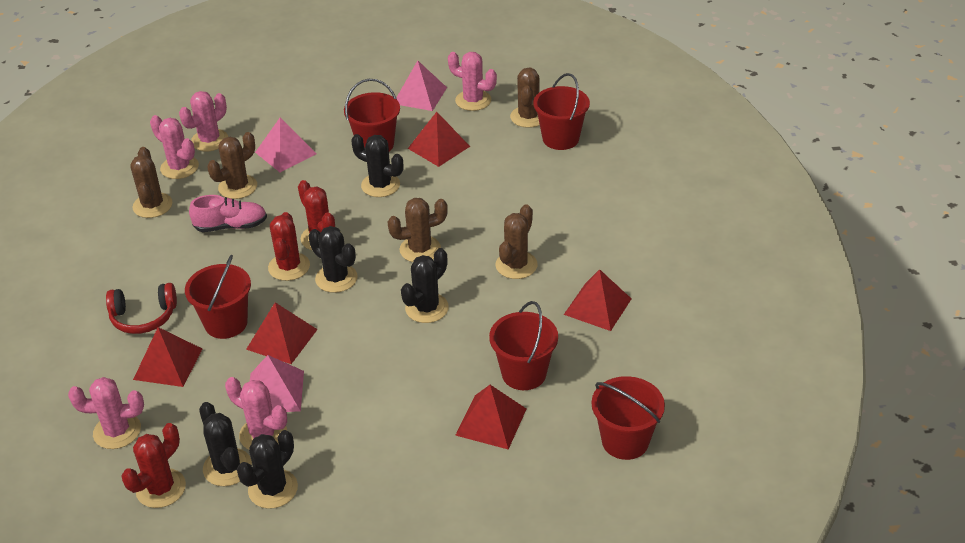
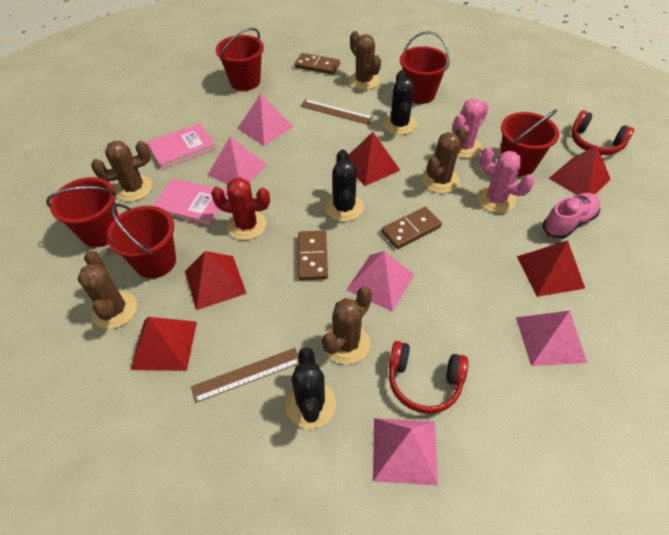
black cactus: 5 -> 3
brown domino: 0 -> 3
brown ruler: 0 -> 2
pink book: 0 -> 2
pink cactus: 5 -> 2
pink pyramid: 3 -> 5
red cactus: 3 -> 1
red headphones: 1 -> 2

